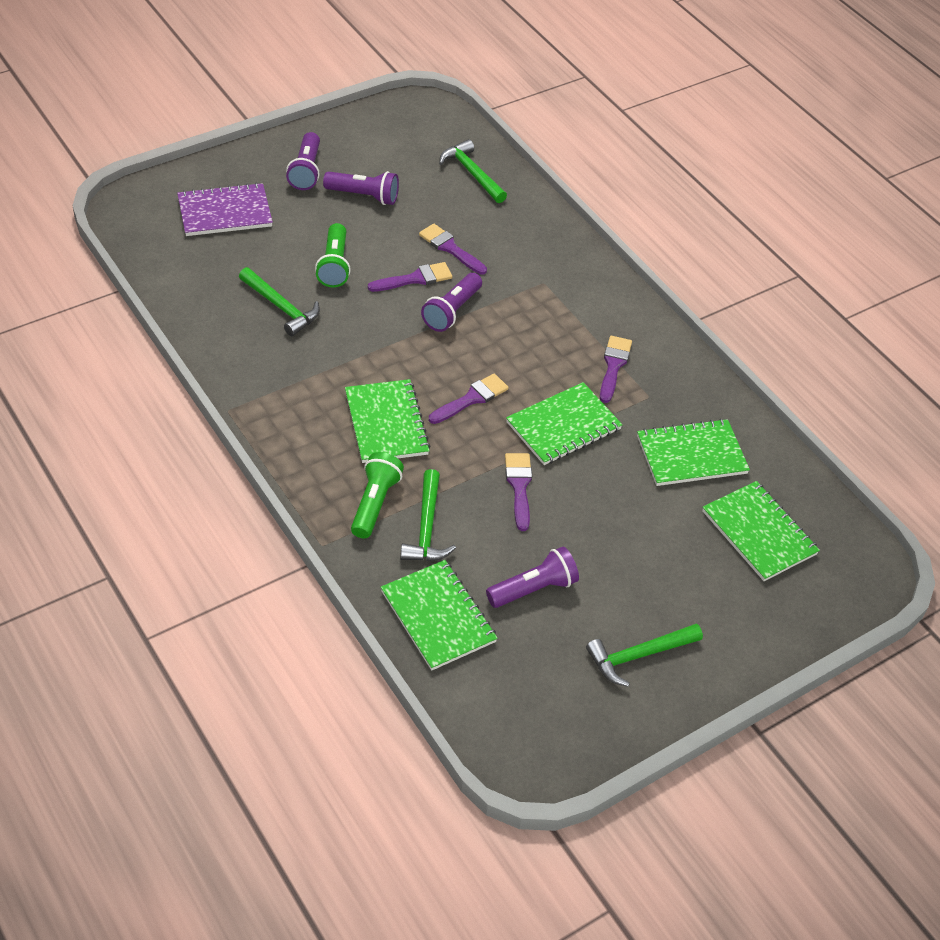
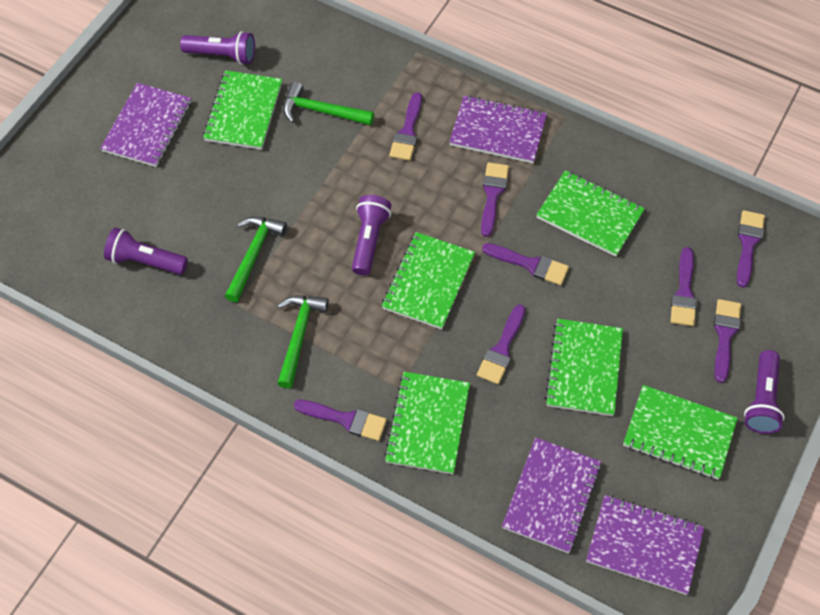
green flashlight: 2 -> 0
green hammer: 4 -> 3
green notebook: 5 -> 6
purple brush: 5 -> 8
purple notebook: 1 -> 4

